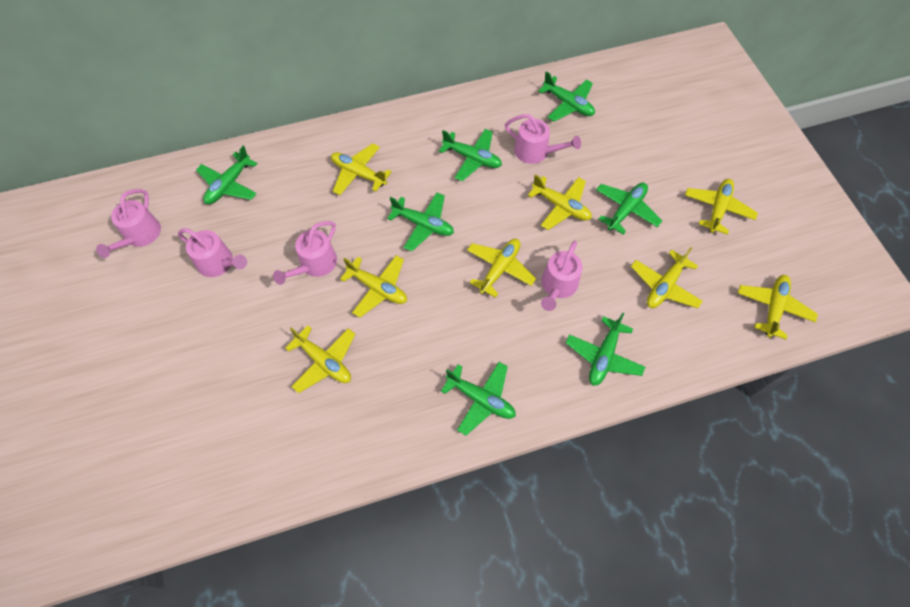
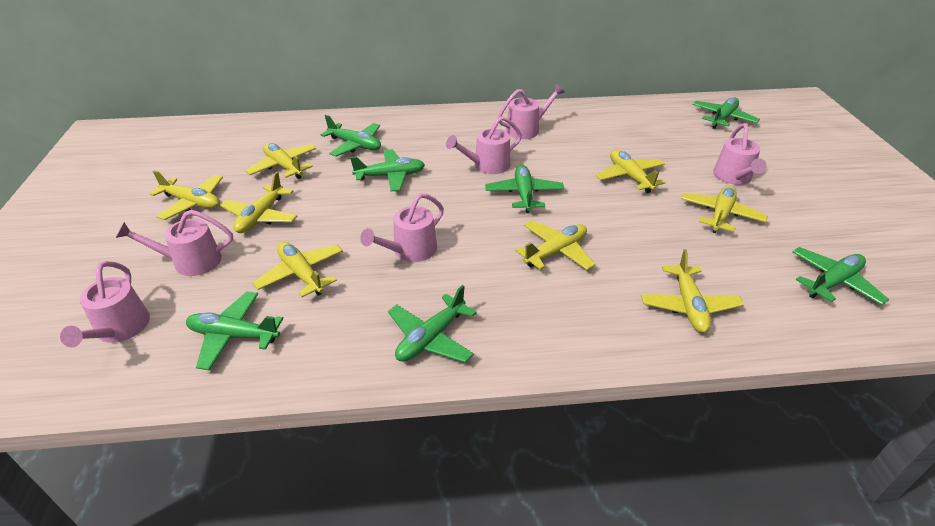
pink watering can: 5 -> 6

